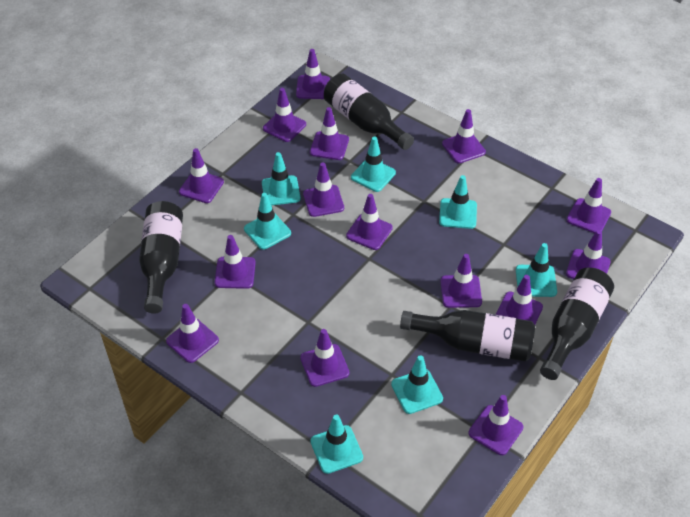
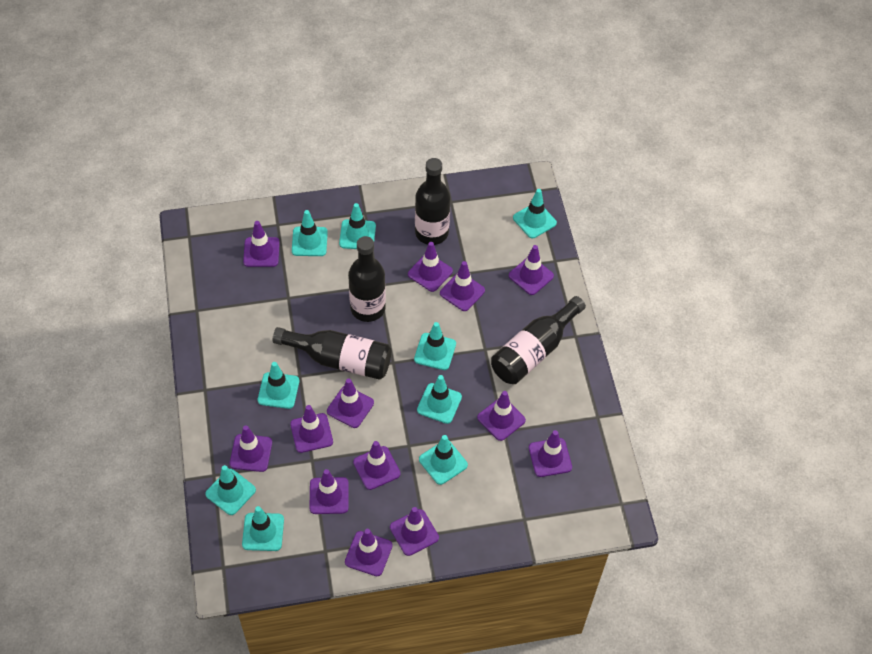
purple traffic cone: 15 -> 13
turquoise traffic cone: 7 -> 9

